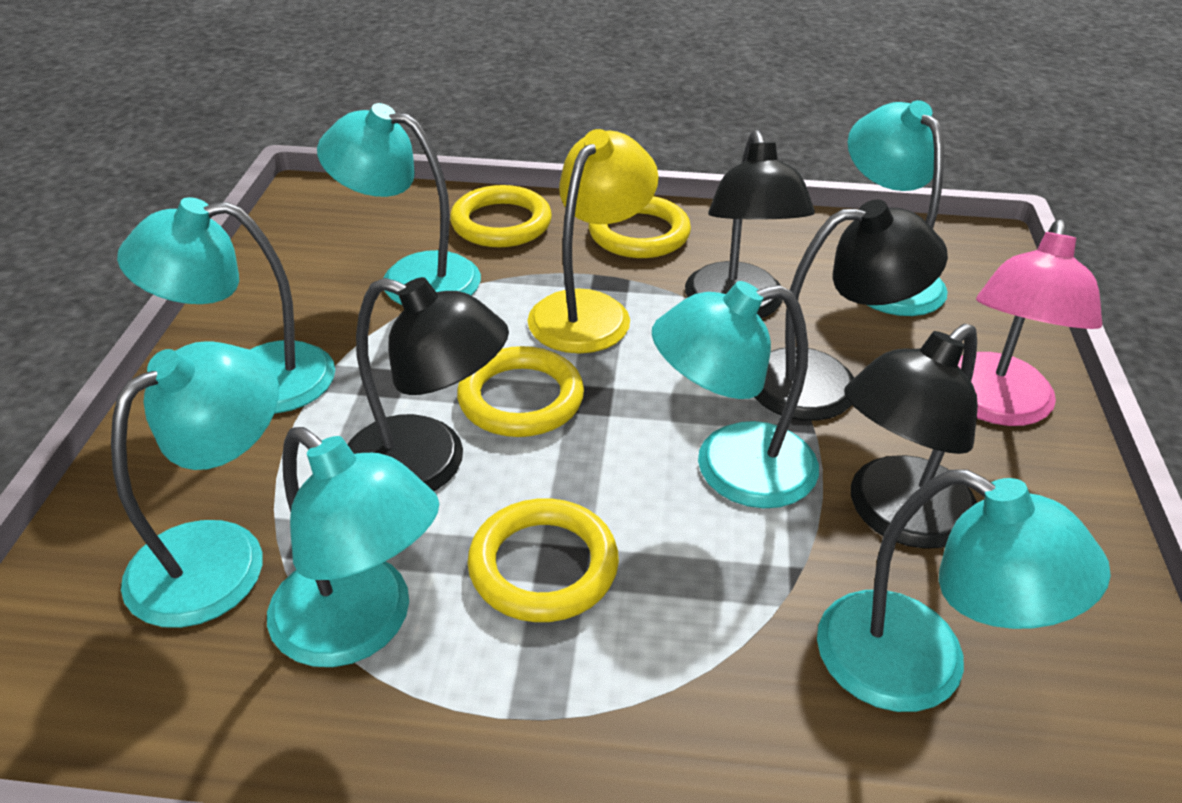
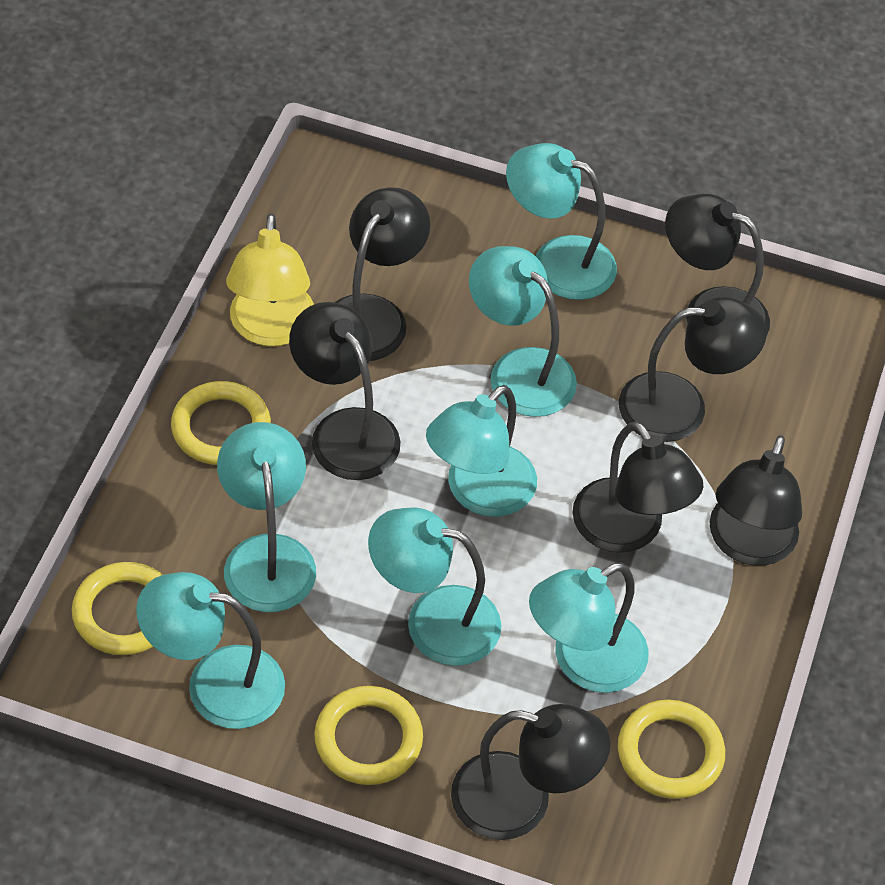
black lamp: 4 -> 7
pink lamp: 1 -> 0

